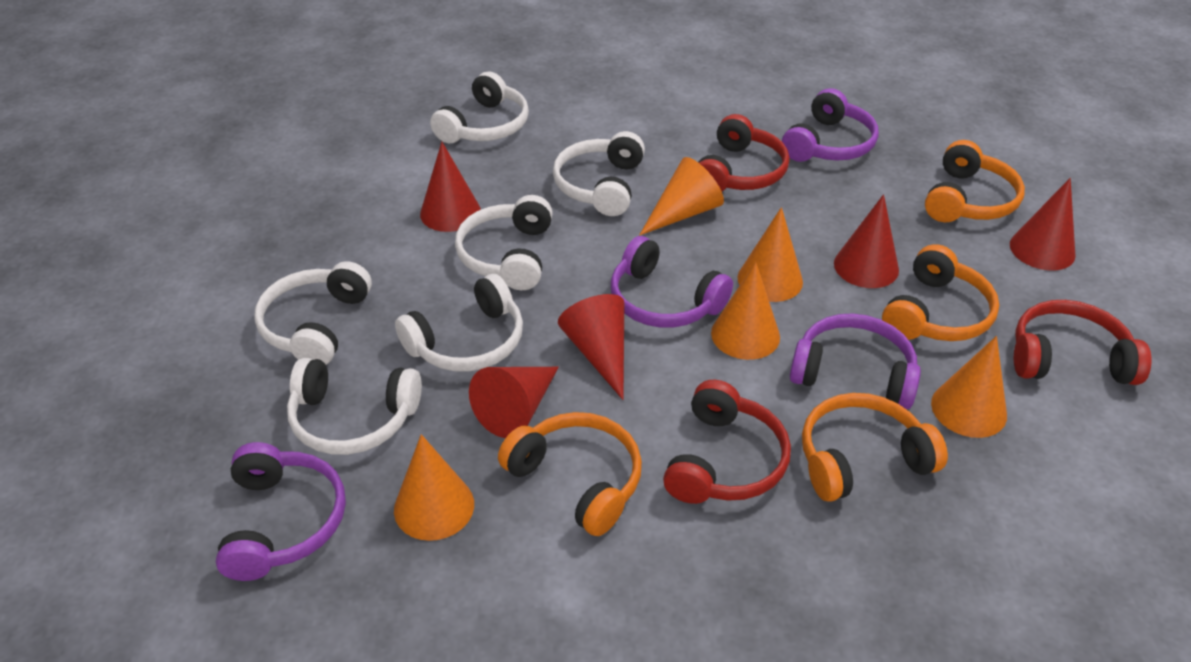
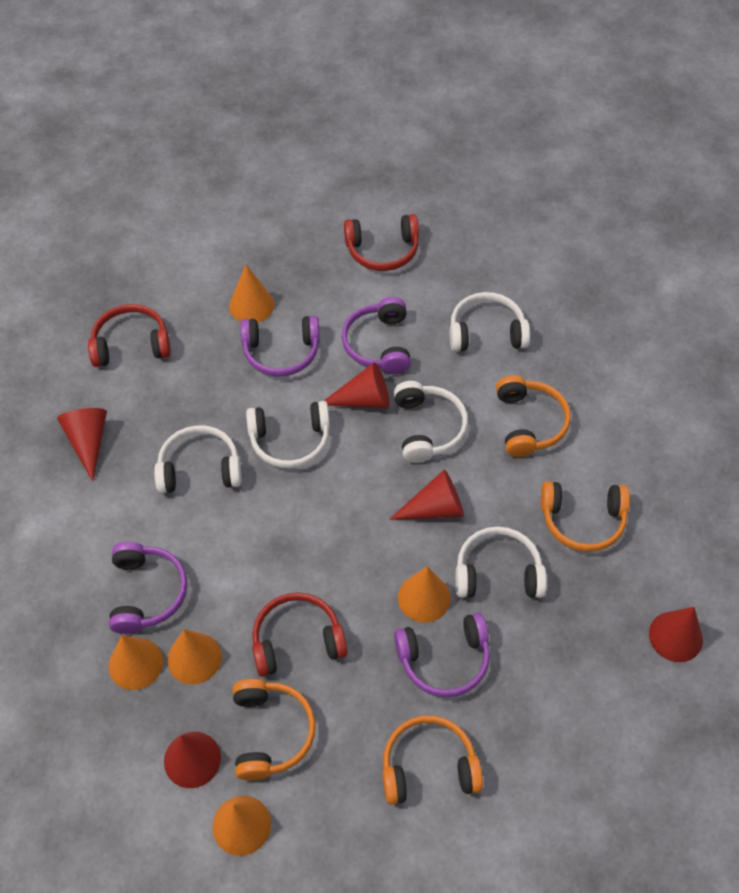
white headphones: 6 -> 5

